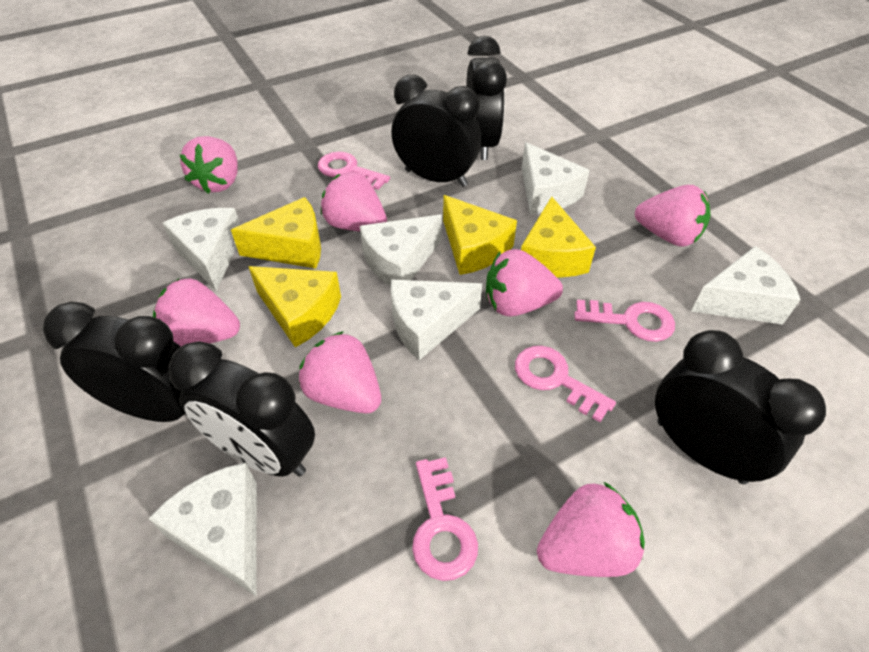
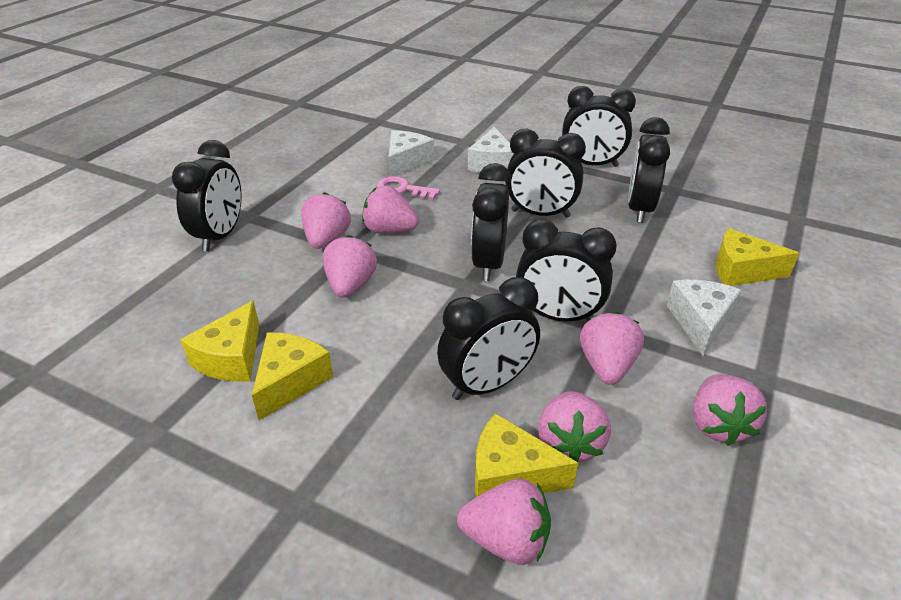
black clock: 5 -> 7
pink key: 4 -> 1
white cheese: 6 -> 3

